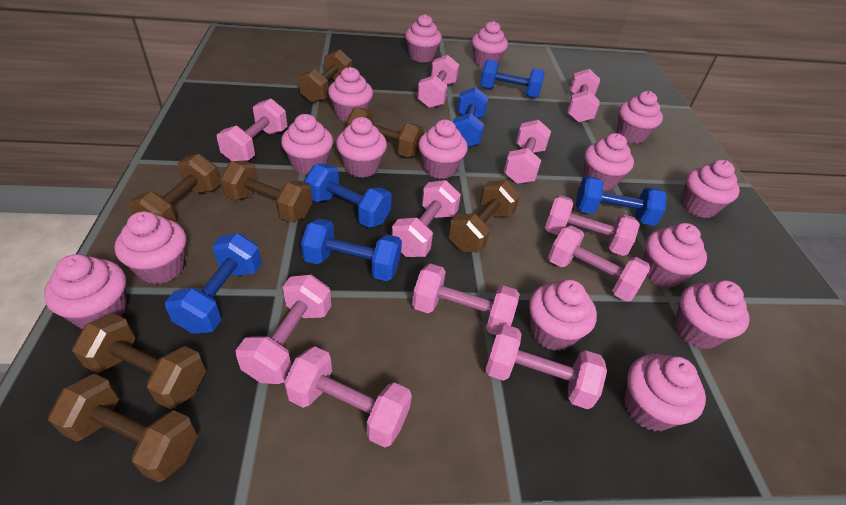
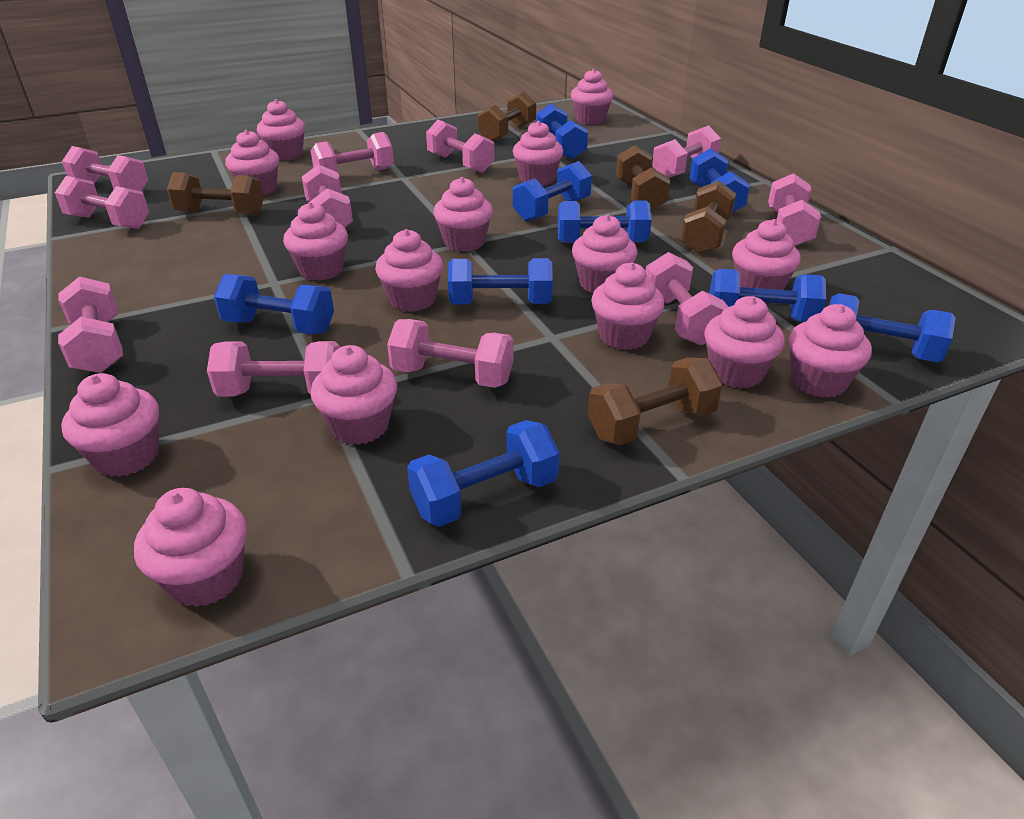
blue dumbbell: 6 -> 9
brown dumbbell: 7 -> 5

